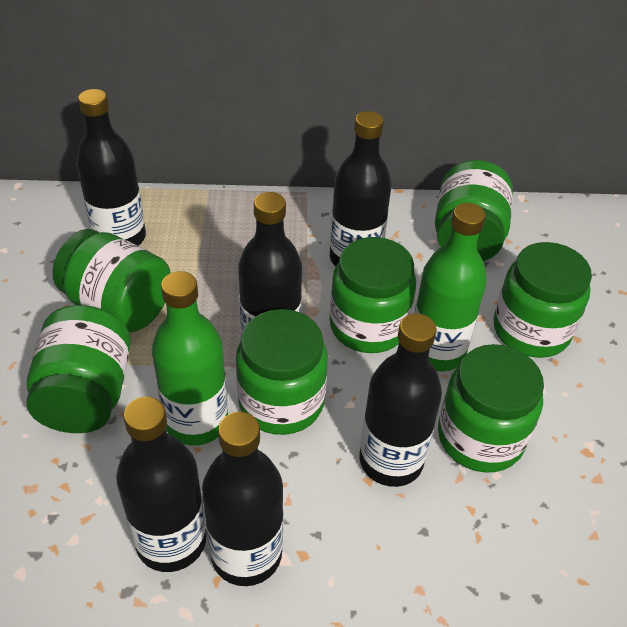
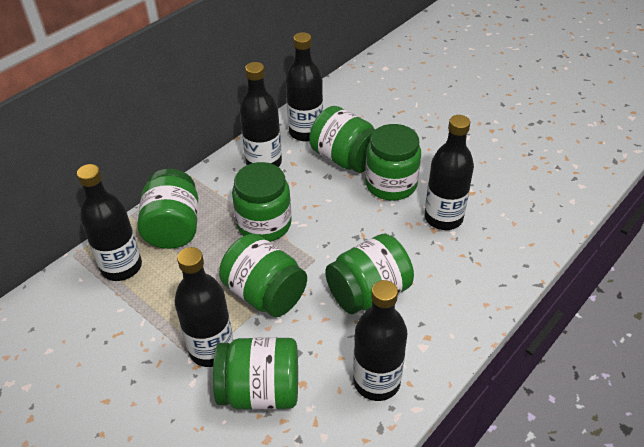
green bottle: 2 -> 0

